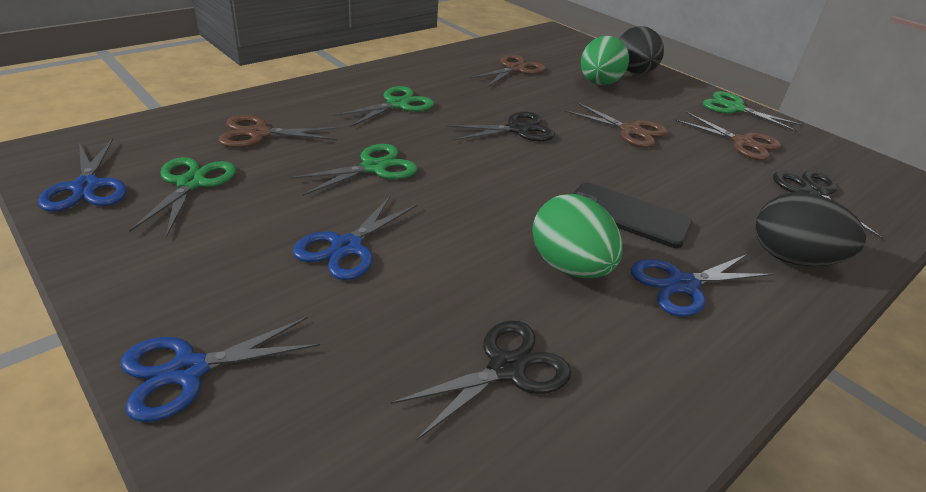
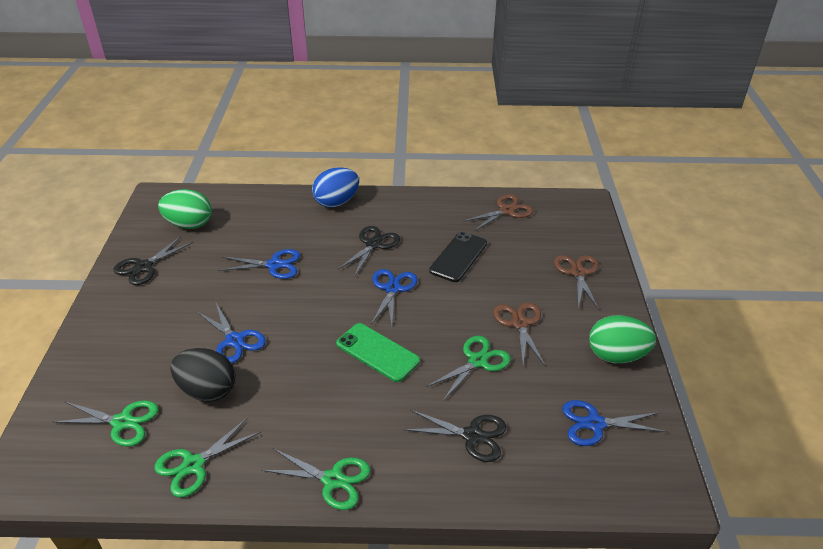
black egg: 2 -> 1
blue egg: 0 -> 1
brown scissors: 4 -> 3
green phone: 0 -> 1

